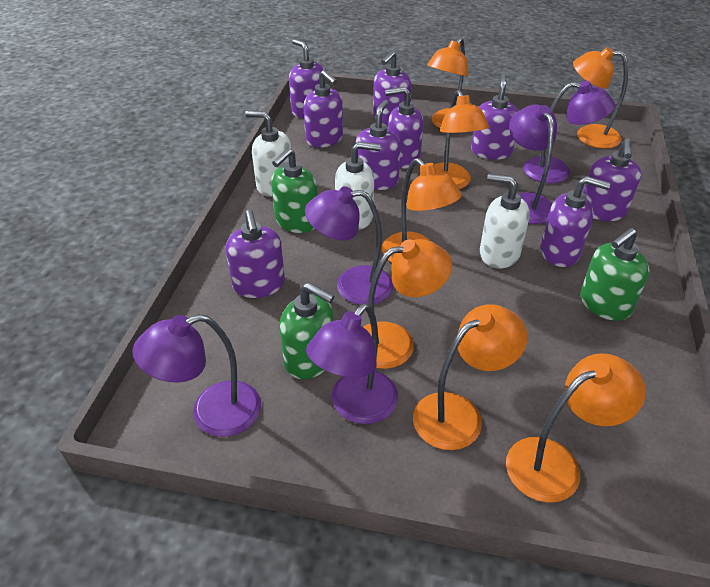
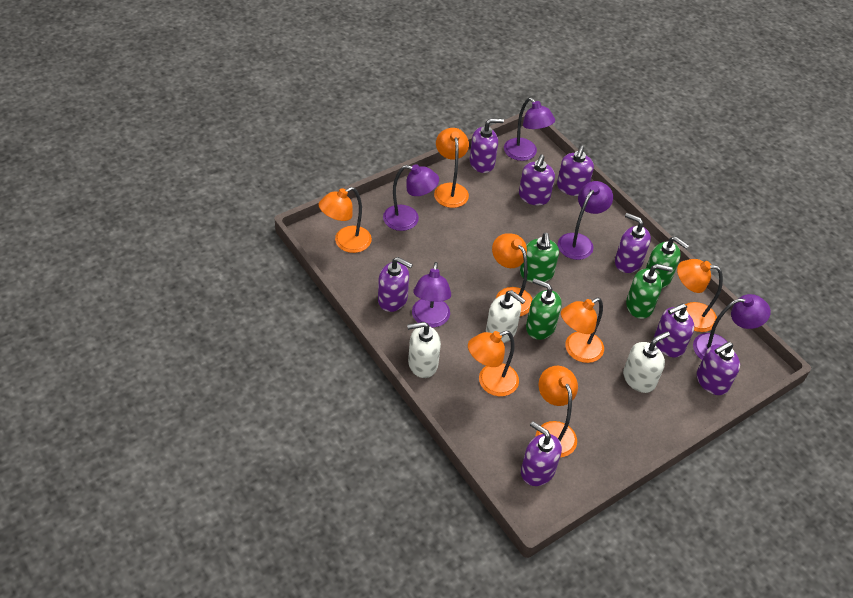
green soap dispenser: 3 -> 4
purple soap dispenser: 9 -> 8

